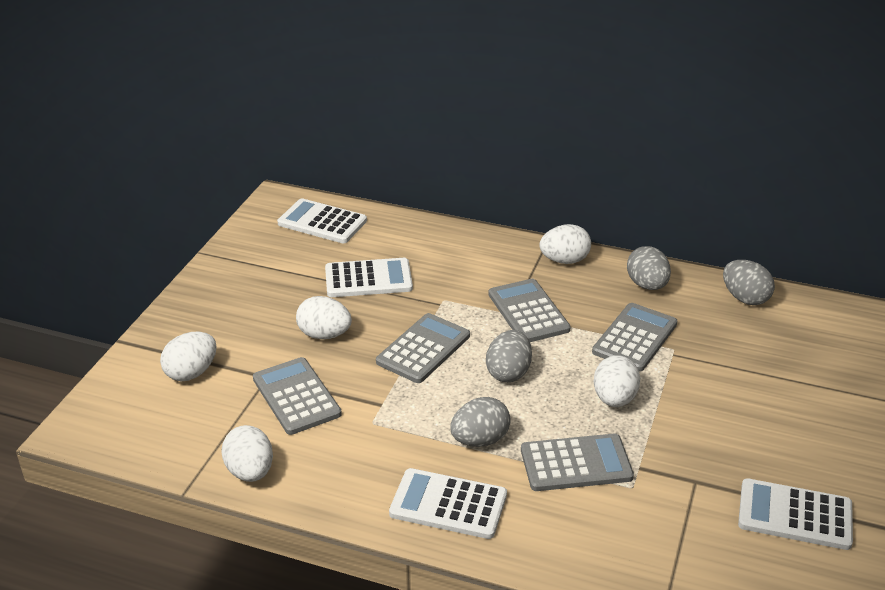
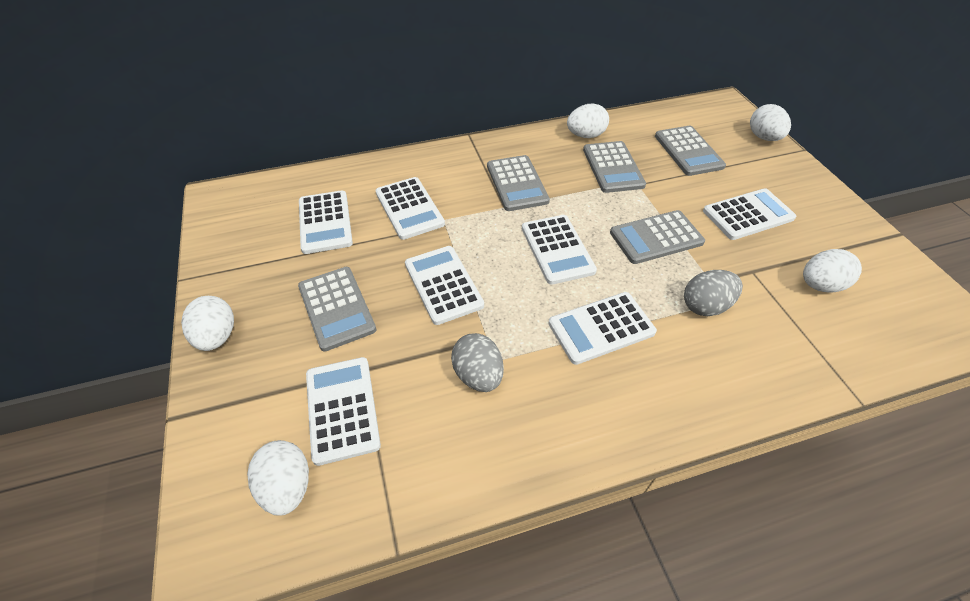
grey egg: 4 -> 2
white calculator: 4 -> 7

